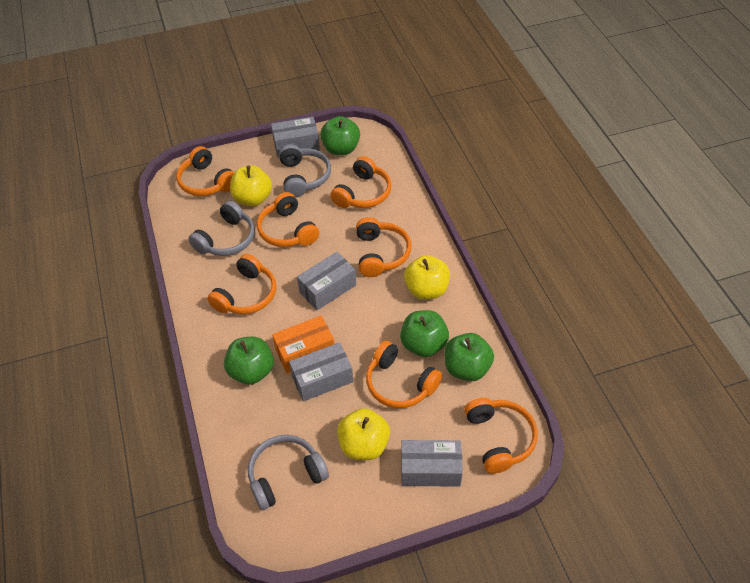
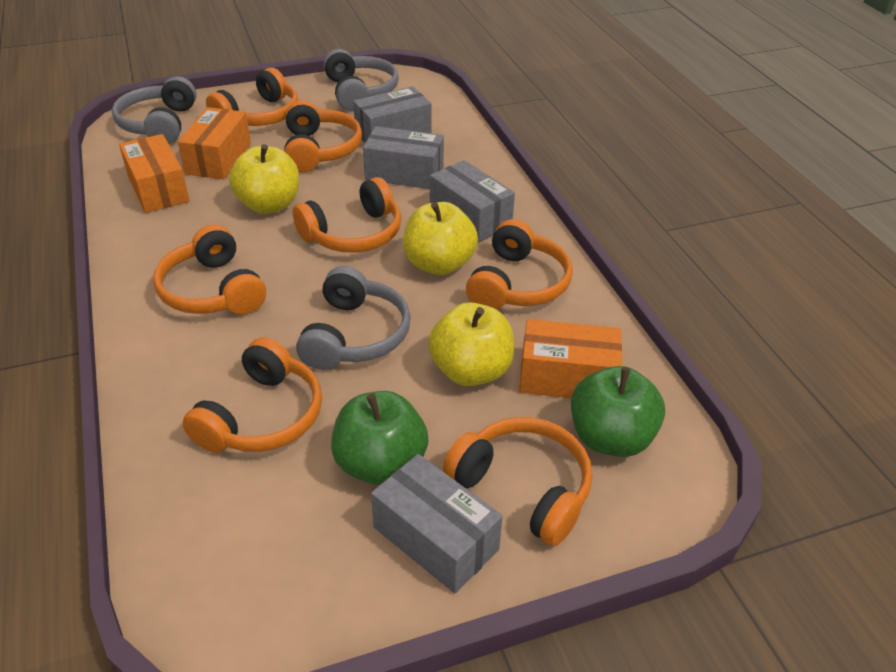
green apple: 4 -> 2
orange box: 1 -> 3

